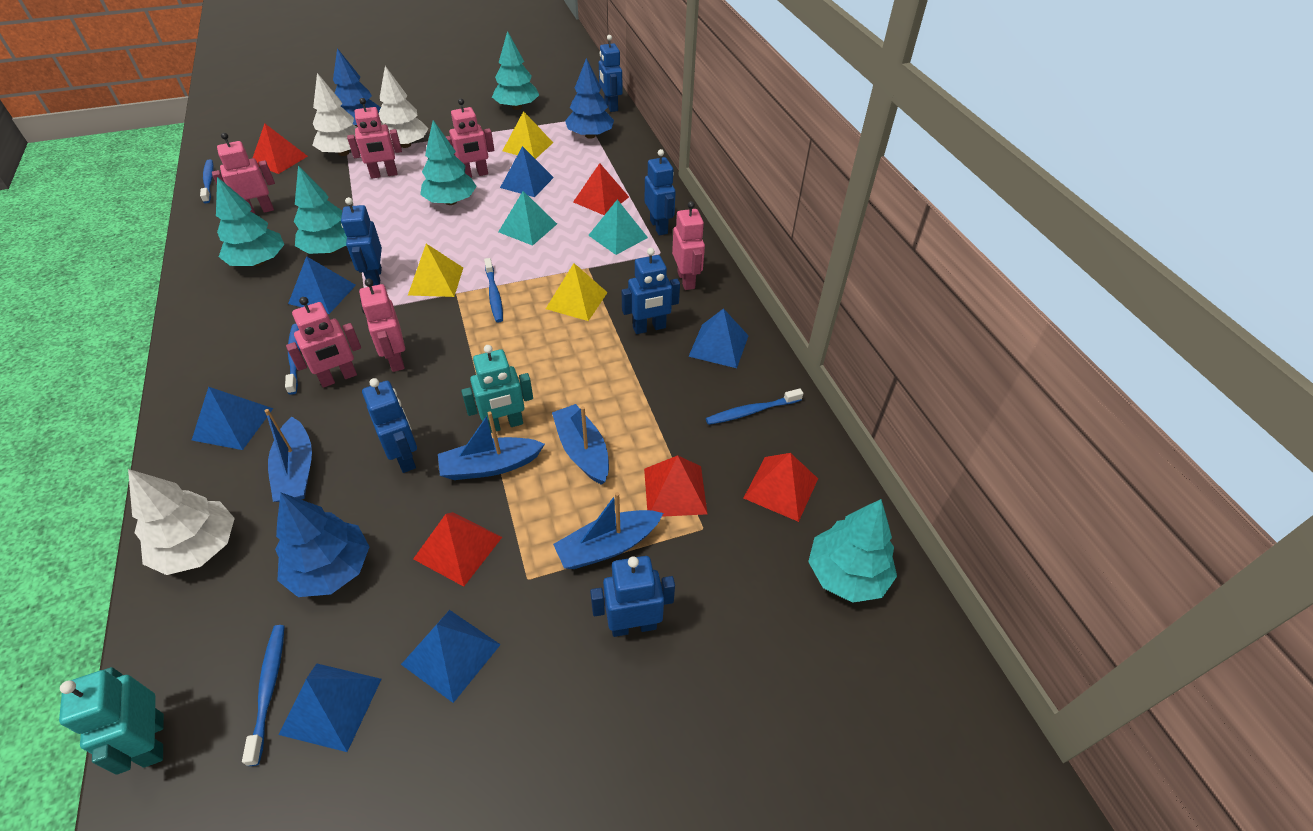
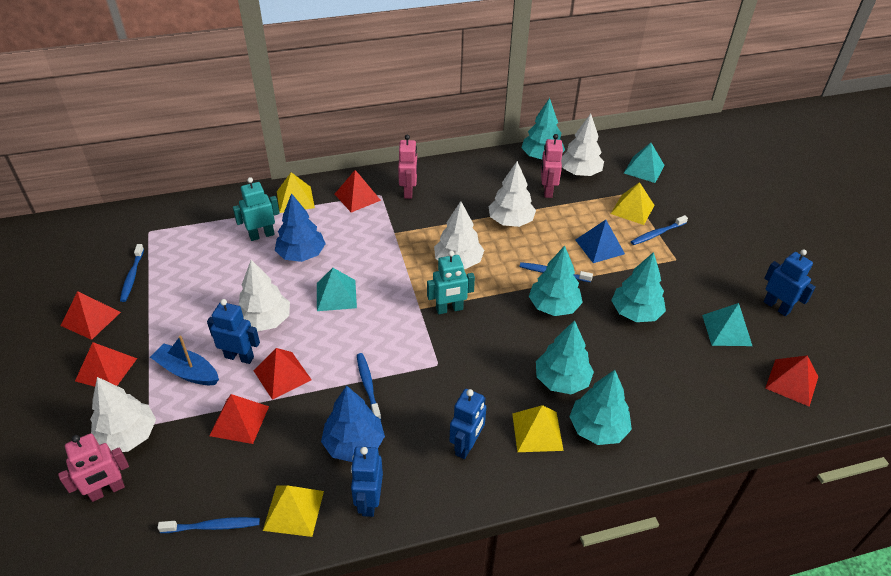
blue boat: 4 -> 1
blue pyramid: 6 -> 1
blue robot: 6 -> 4
blue tree: 3 -> 2
pink robot: 6 -> 3
red pyramid: 5 -> 6
turquoise pyramid: 2 -> 3
white tree: 3 -> 5
yellow pyramid: 3 -> 4

